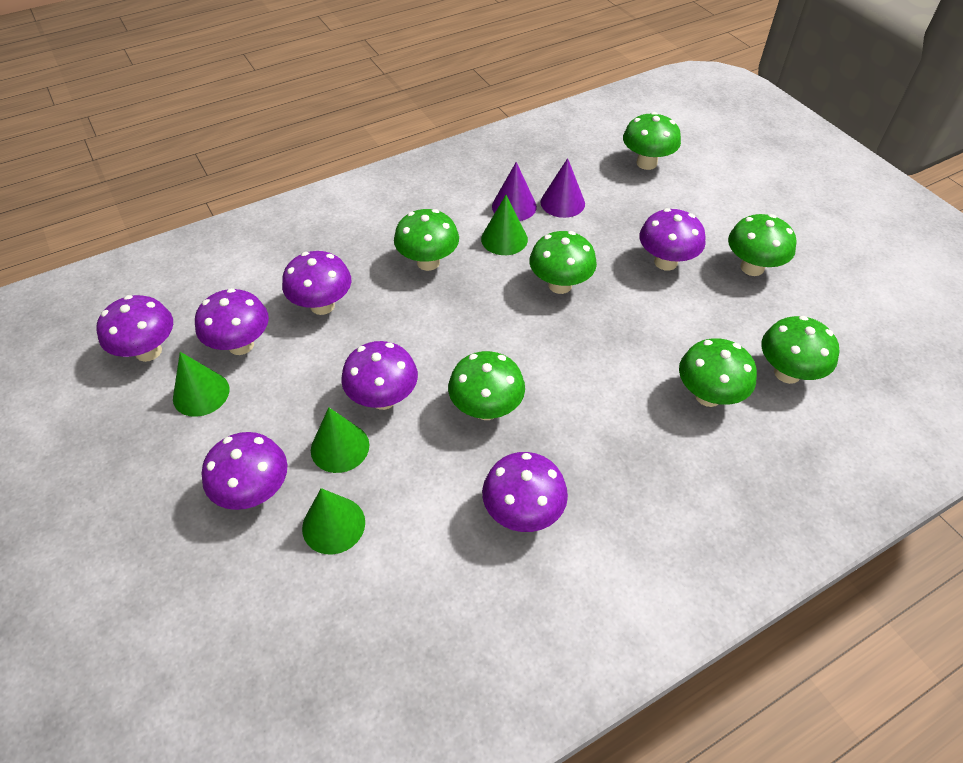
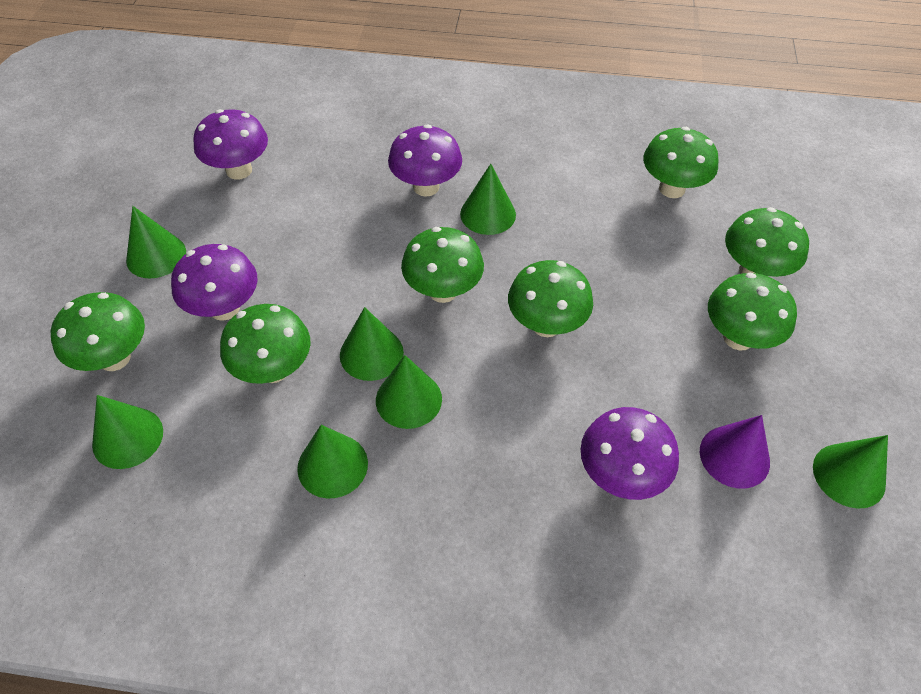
green cone: 4 -> 7
purple cone: 2 -> 1
purple mushroom: 7 -> 4

